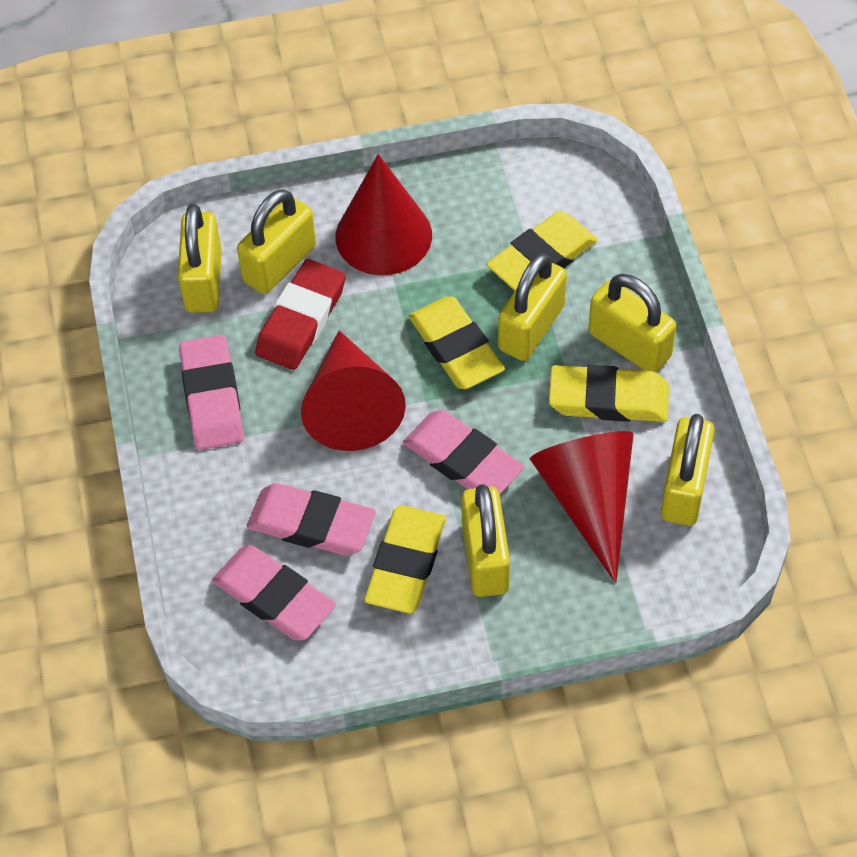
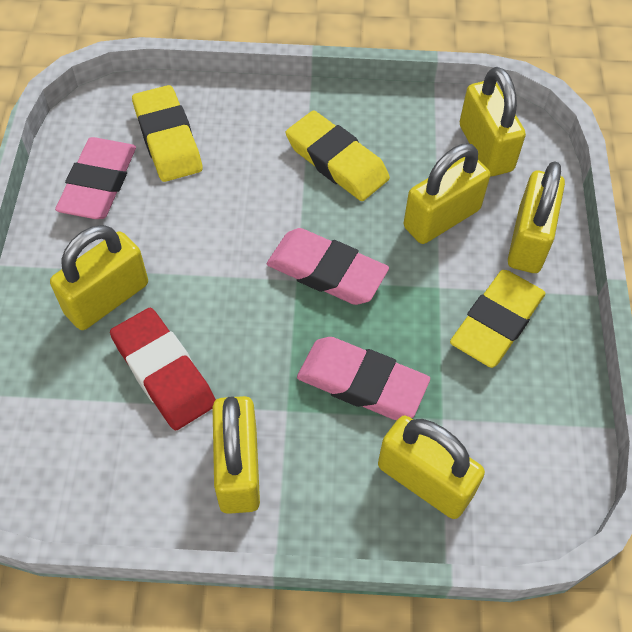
pink eraser: 4 -> 3
red cone: 3 -> 0
yellow eraser: 4 -> 3

